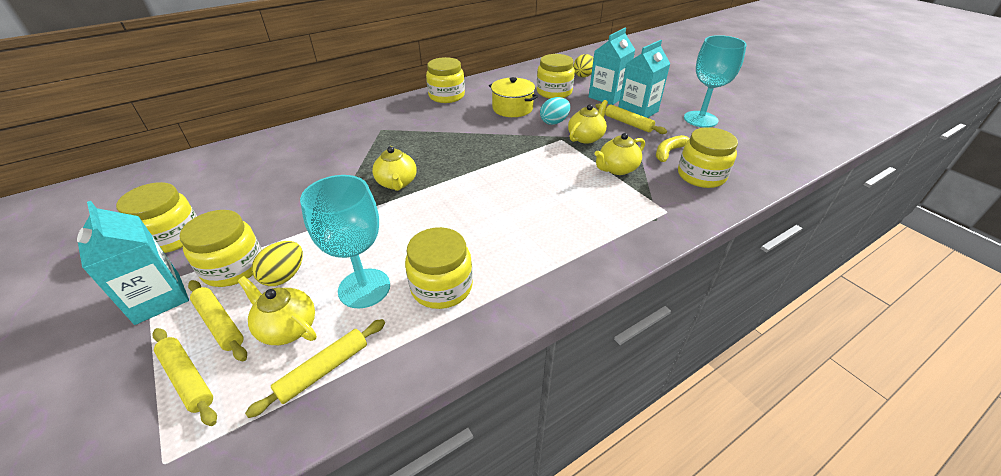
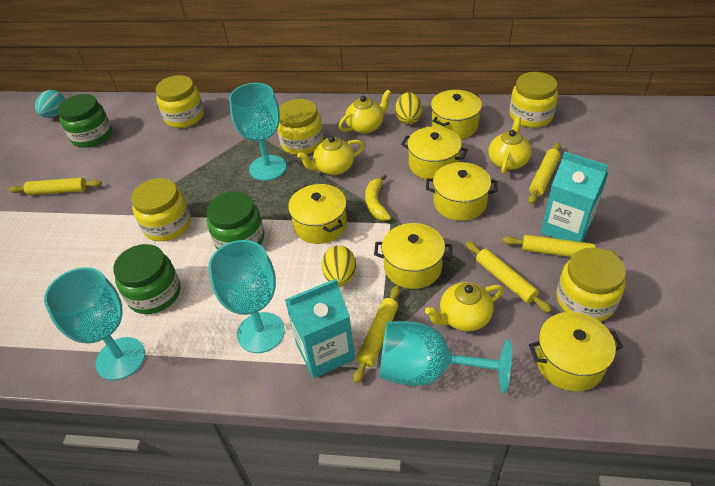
green jar: 0 -> 3
turquoise carton: 3 -> 2
turquoise goblet: 2 -> 4
yellow jar: 6 -> 5
yellow pot: 1 -> 6
yellow rolling pin: 4 -> 5

